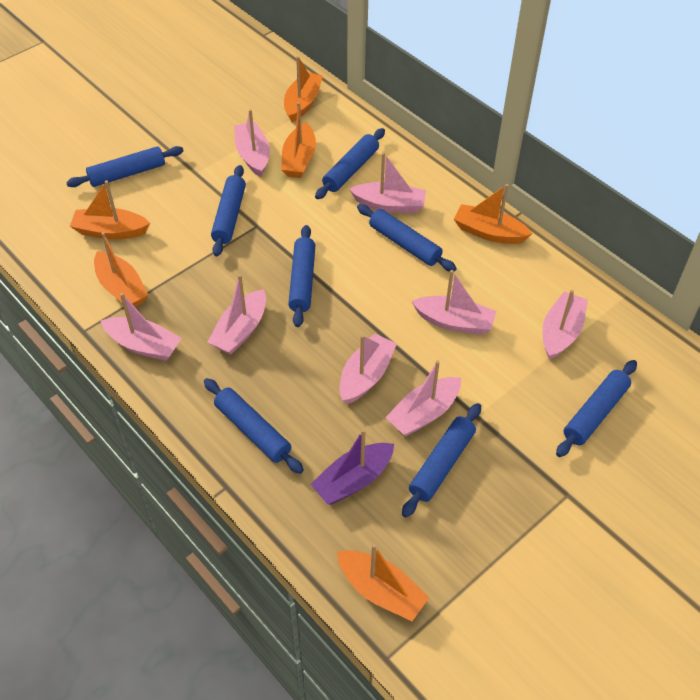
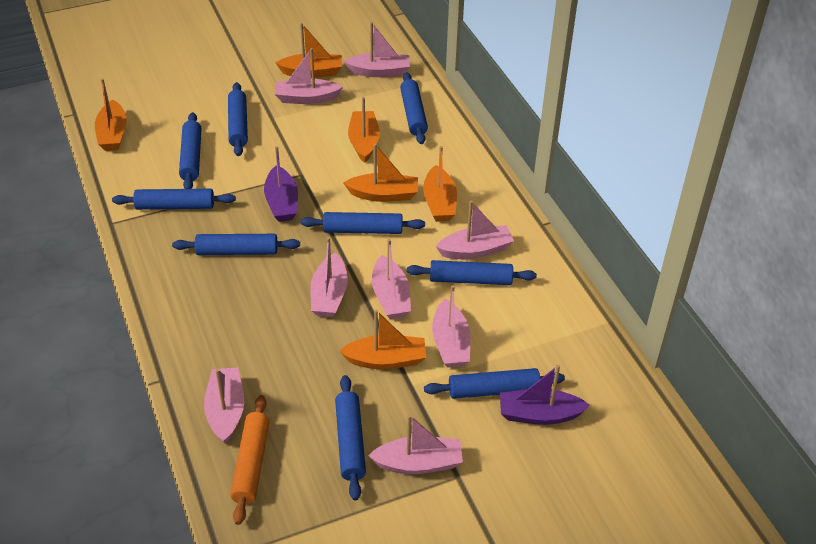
blue rolling pin: 8 -> 9
orange rolling pin: 0 -> 1
purple boat: 1 -> 2

